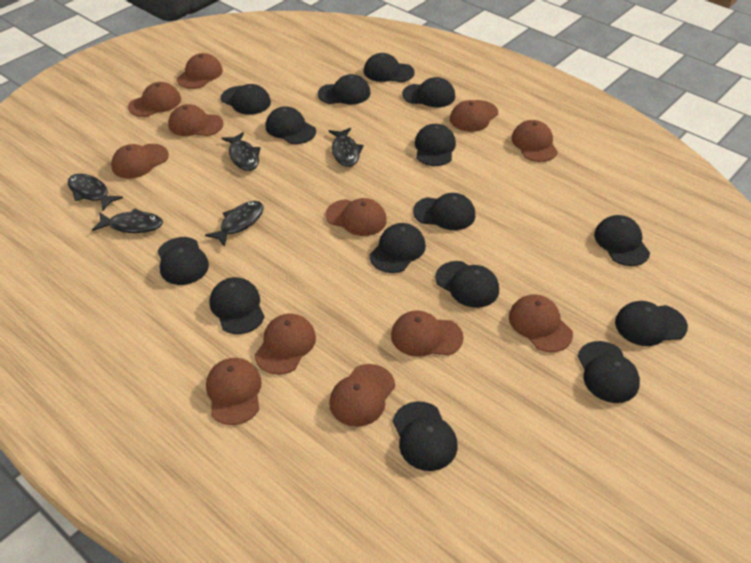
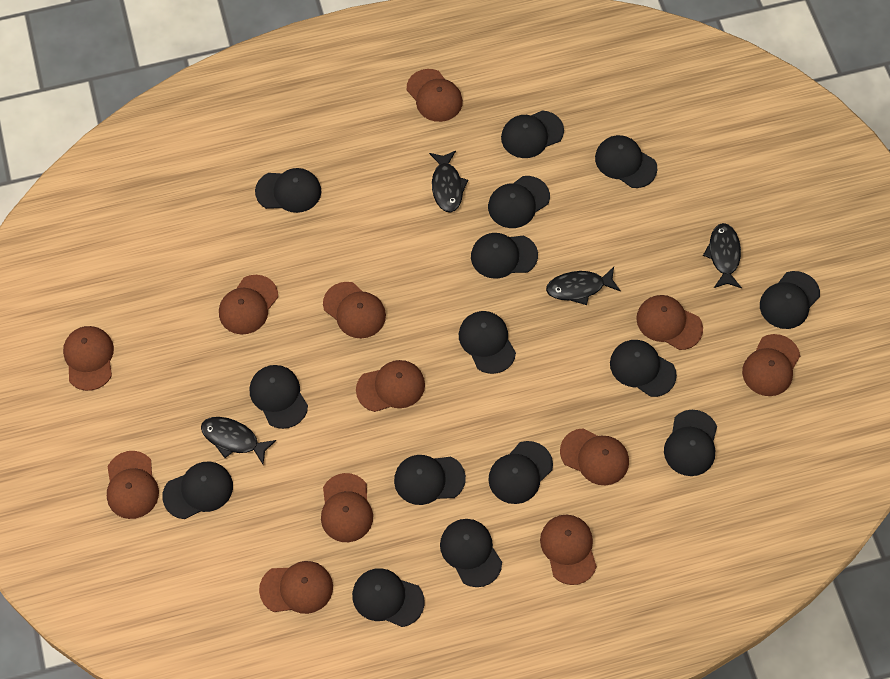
black fish: 5 -> 4

